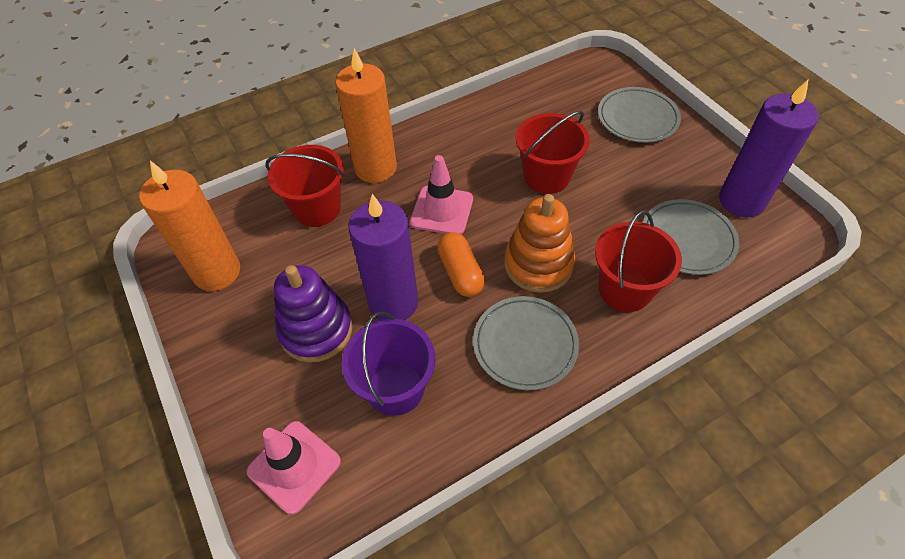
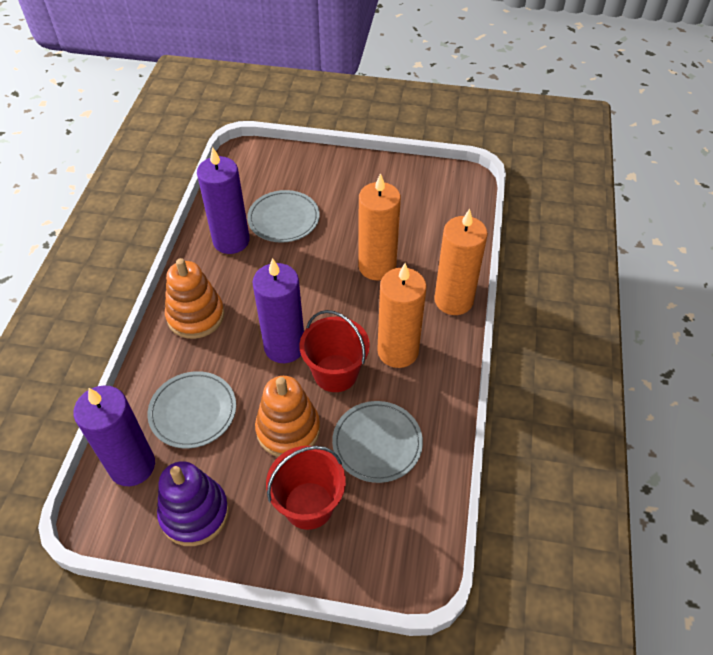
orange candle: 2 -> 3
orange capsule: 1 -> 0
orange stacking toy: 1 -> 2
pink traffic cone: 2 -> 0
purple bucket: 1 -> 0
purple candle: 2 -> 3
red bucket: 3 -> 2

